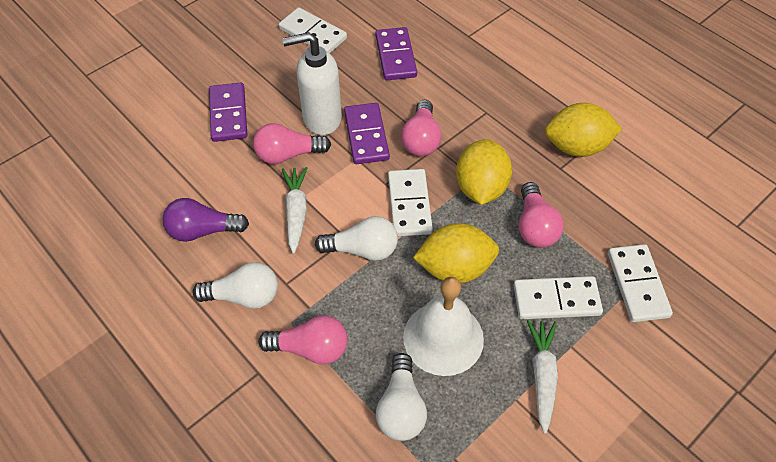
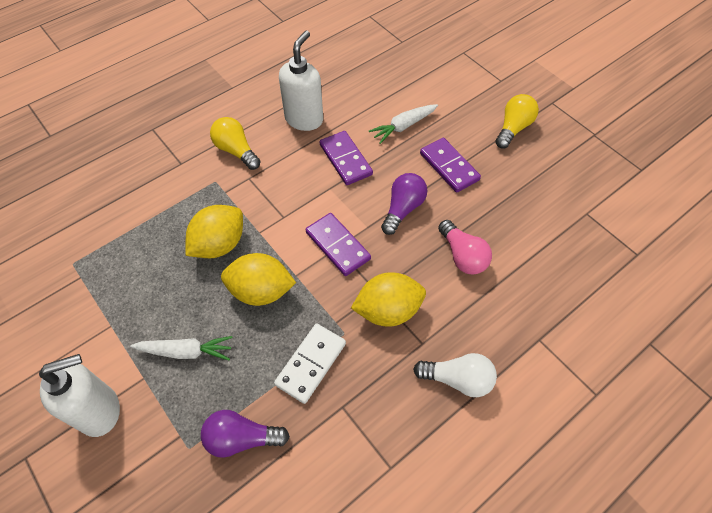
pink light bulb: 4 -> 1
purple light bulb: 1 -> 2
white bell: 1 -> 0
white domino: 4 -> 1
white light bulb: 3 -> 1
white soap dispenser: 1 -> 2
yellow light bulb: 0 -> 2

